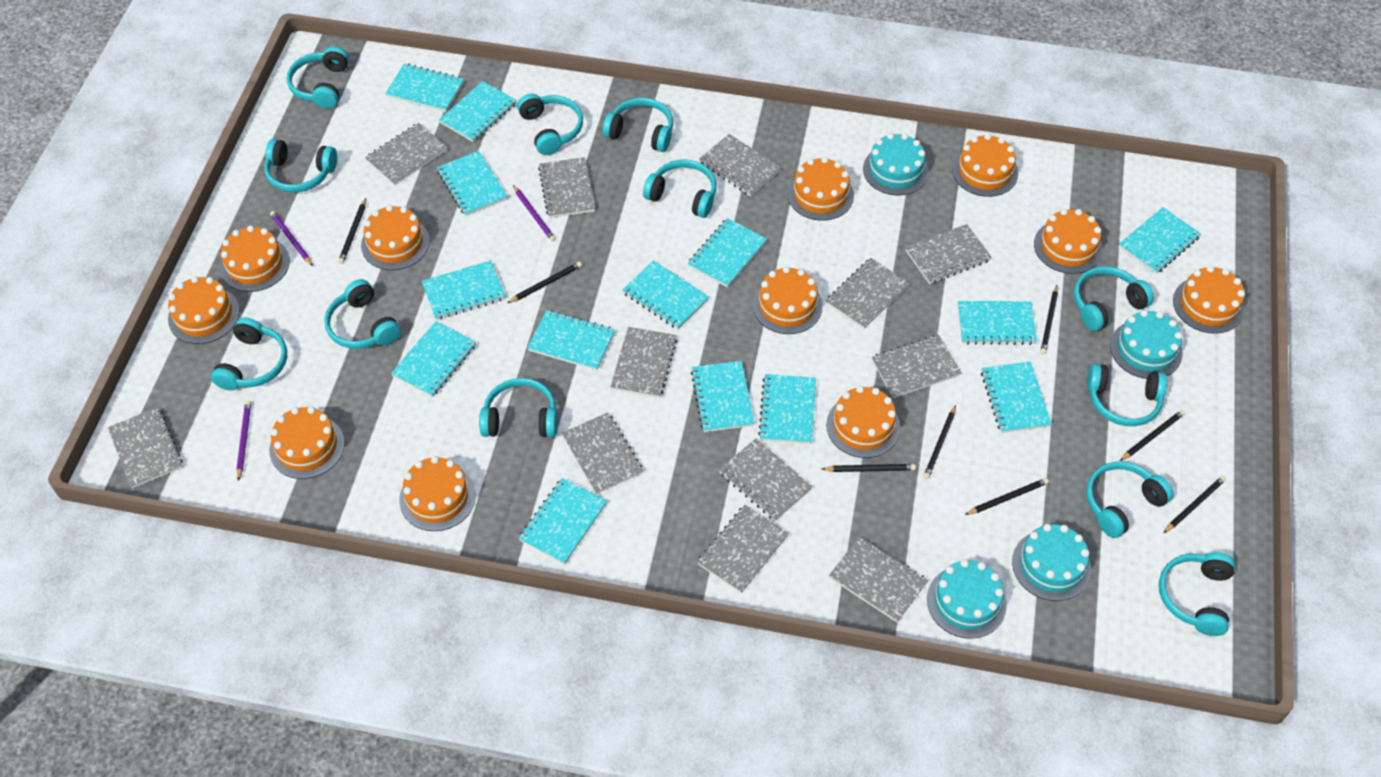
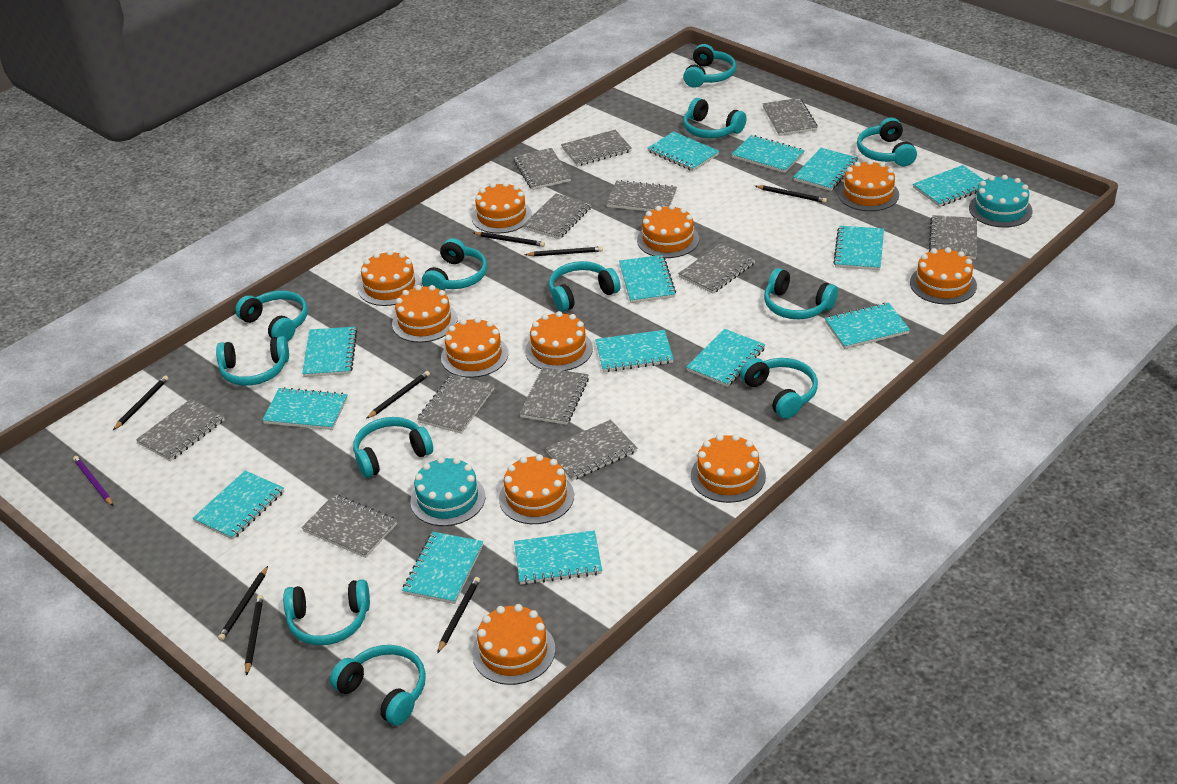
purple pencil: 3 -> 1
turquoise cake: 4 -> 2

